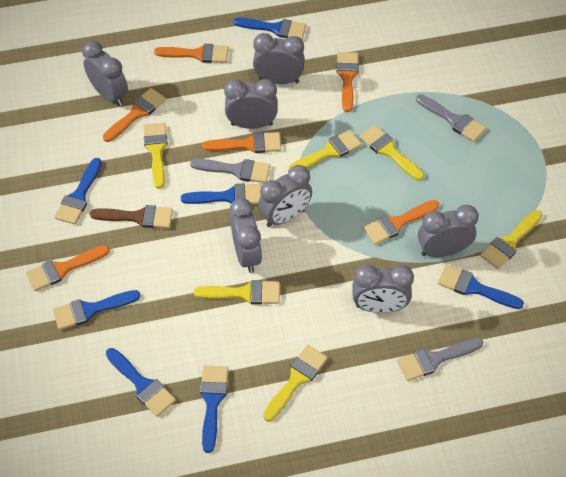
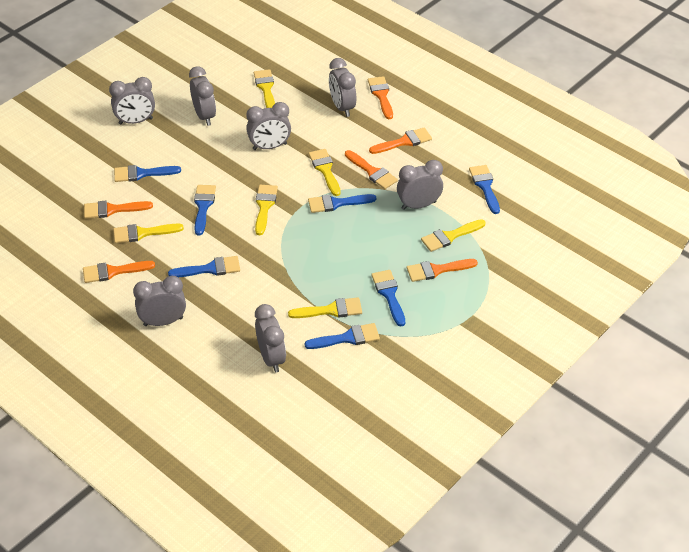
brown brush: 1 -> 0
grey brush: 3 -> 0

